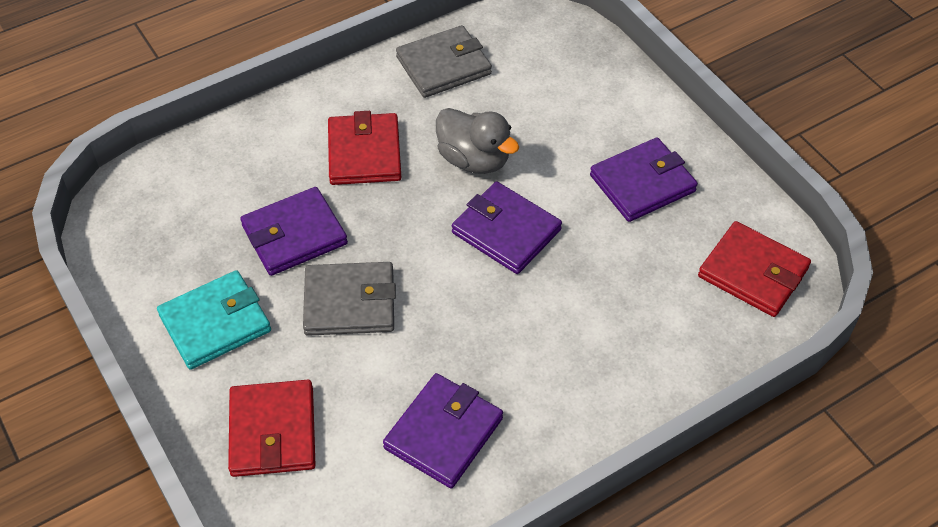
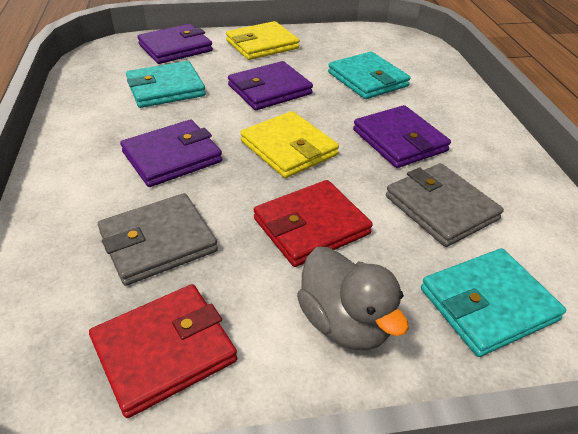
red wallet: 3 -> 2
turquoise wallet: 1 -> 3
yellow wallet: 0 -> 2

